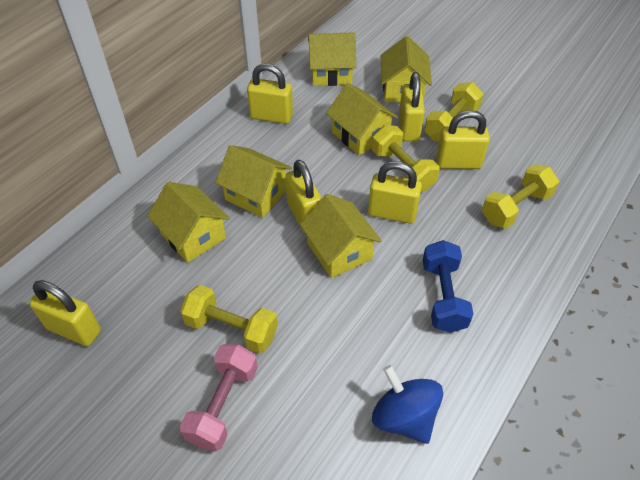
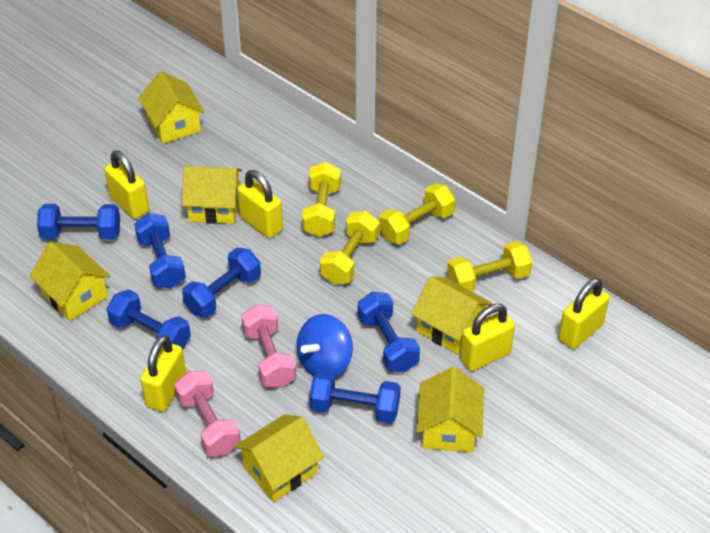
blue dumbbell: 1 -> 6
pink dumbbell: 1 -> 2
yellow padlock: 6 -> 5

